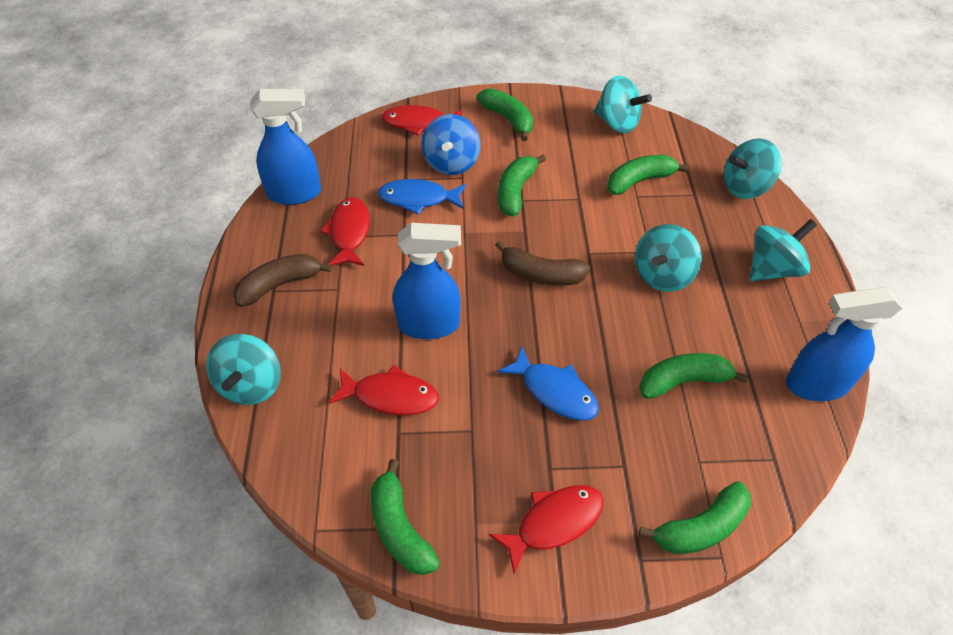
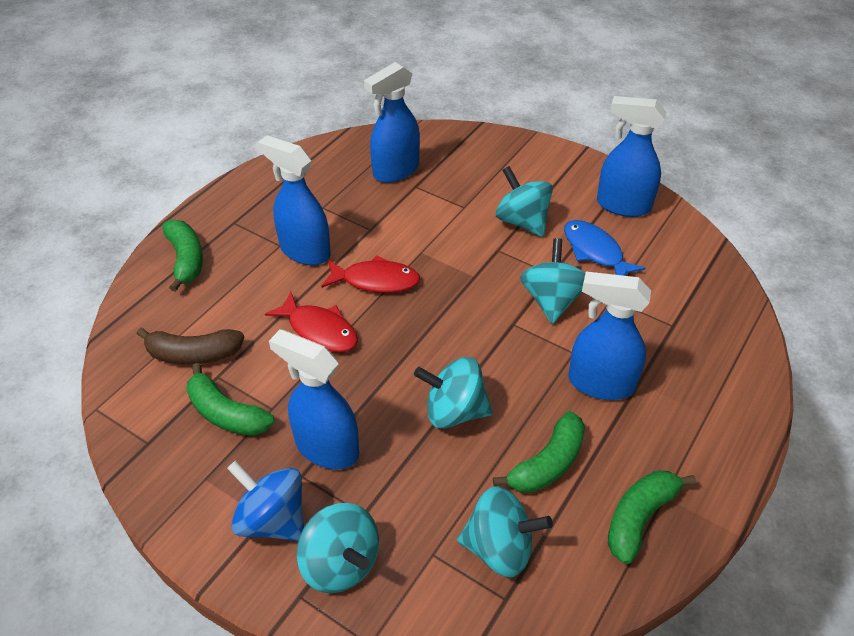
blue fish: 2 -> 1
blue spray bottle: 3 -> 5
brown banana: 2 -> 1
green banana: 6 -> 4
red fish: 4 -> 2

